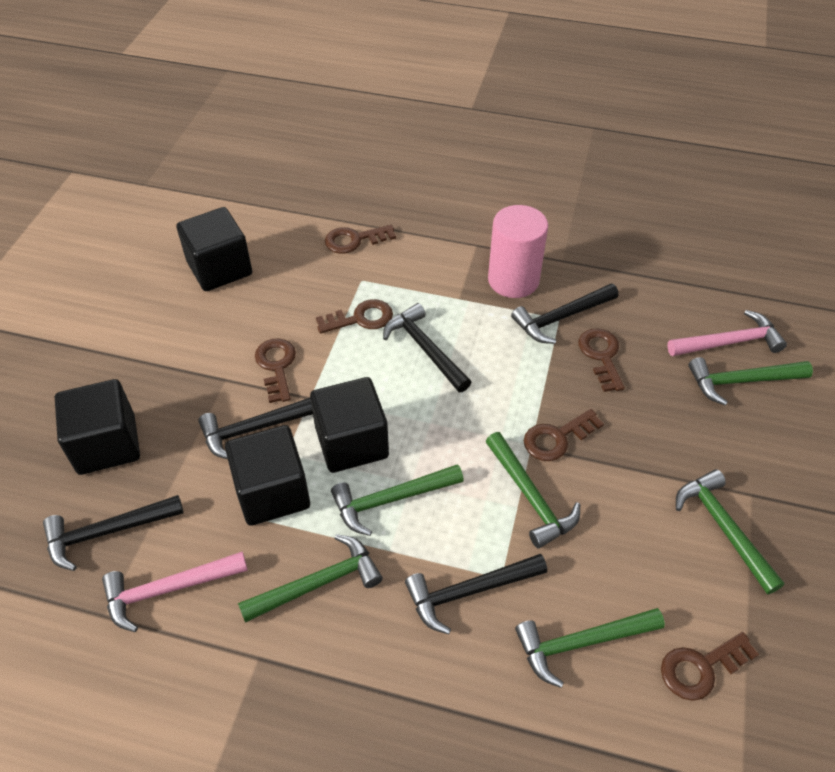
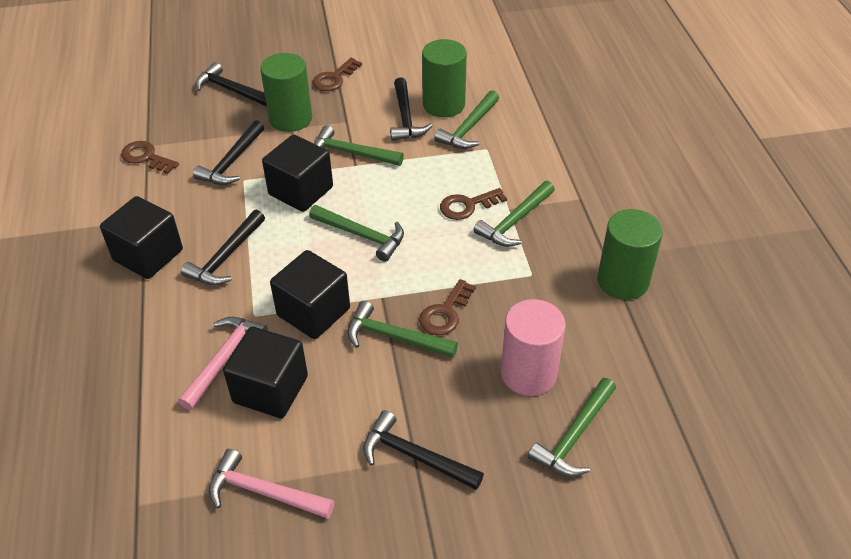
brown key: 6 -> 4
green cylinder: 0 -> 3

